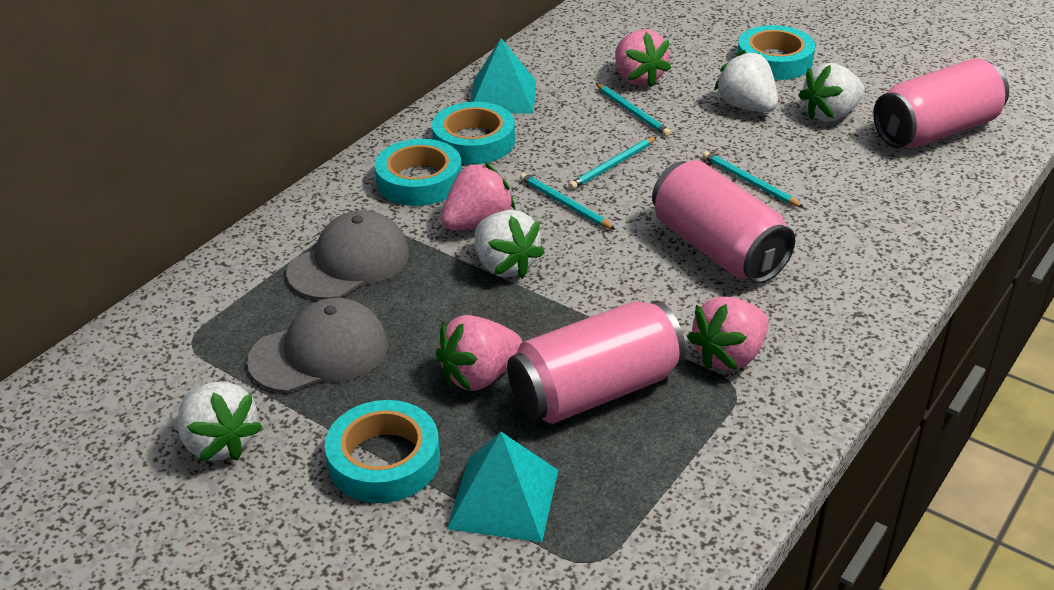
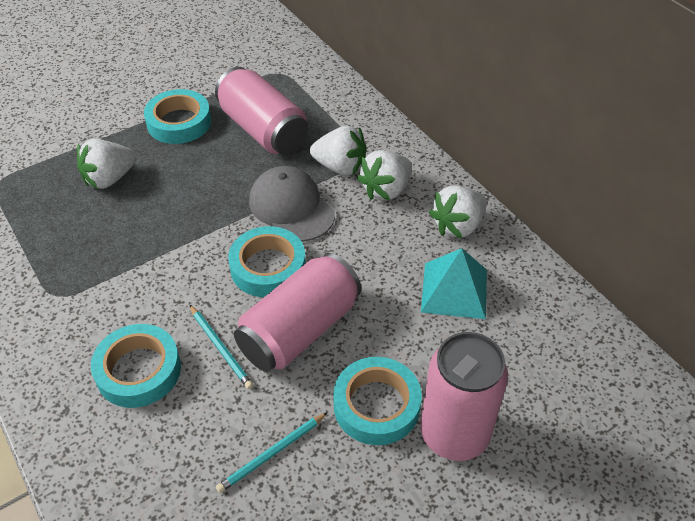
grey cap: 2 -> 1
pink strawberry: 4 -> 0
turquoise pencil: 4 -> 2
turquoise pyramid: 2 -> 1

